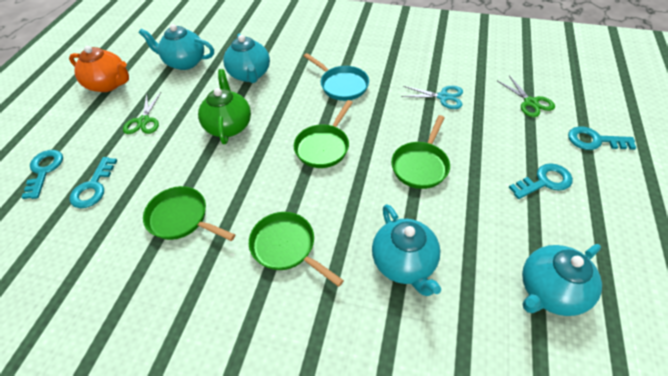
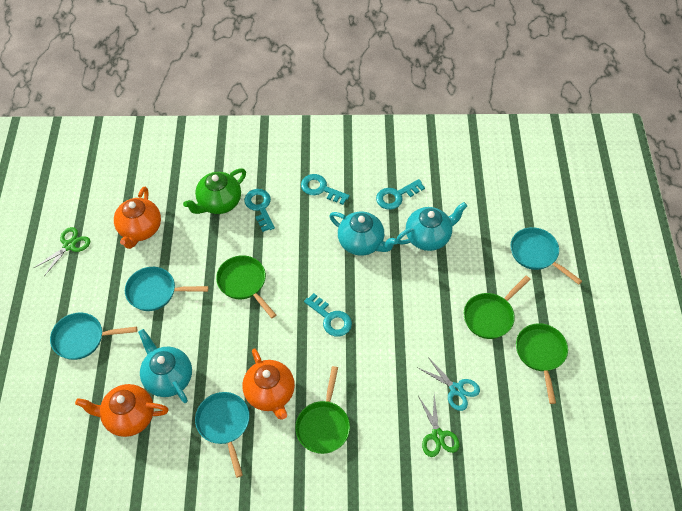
orange teapot: 1 -> 3
turquoise pan: 1 -> 4
turquoise teapot: 4 -> 3

